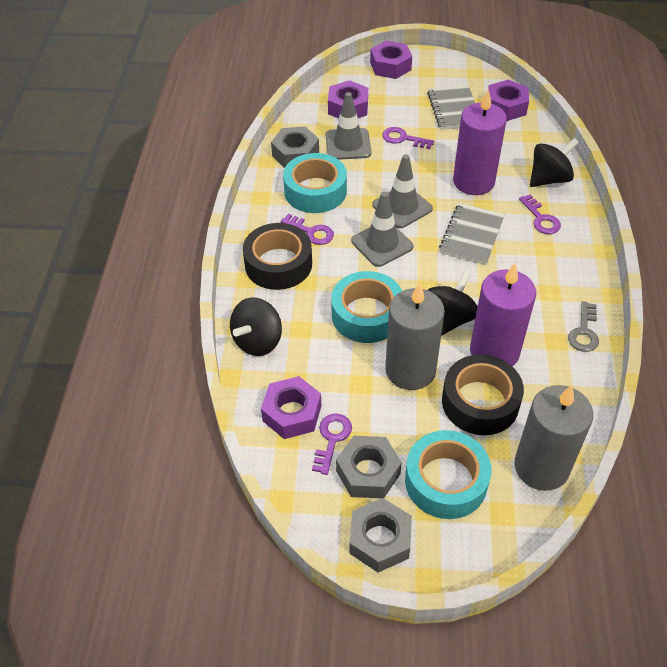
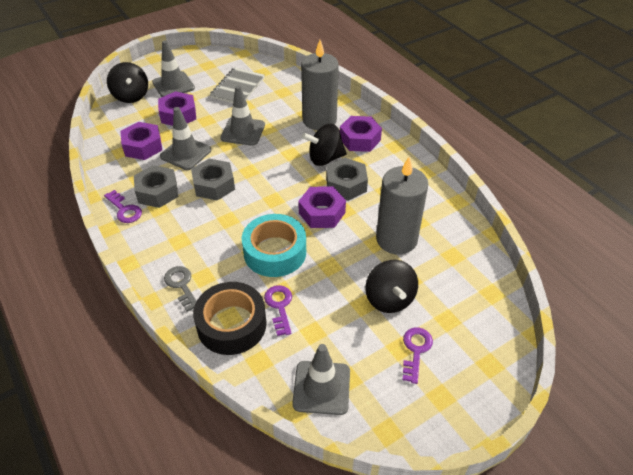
black tape: 2 -> 1
grey notebook: 2 -> 1
grey traffic cone: 3 -> 4
purple candle: 2 -> 0
purple key: 4 -> 3
turquoise tape: 3 -> 1

